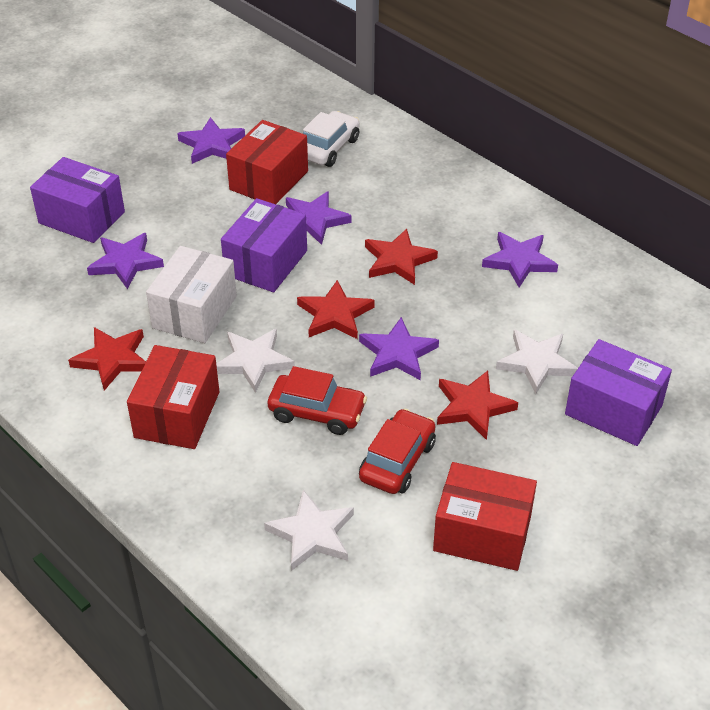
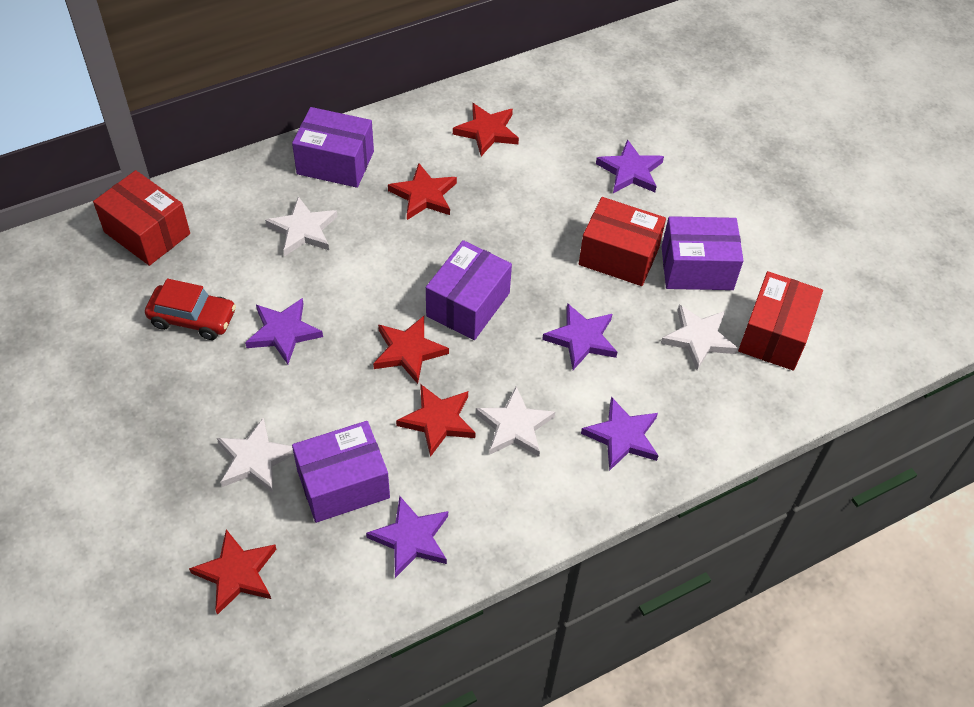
purple box: 3 -> 4
red car: 2 -> 1
red star: 4 -> 5
white box: 1 -> 0
white car: 1 -> 0
white star: 3 -> 4

